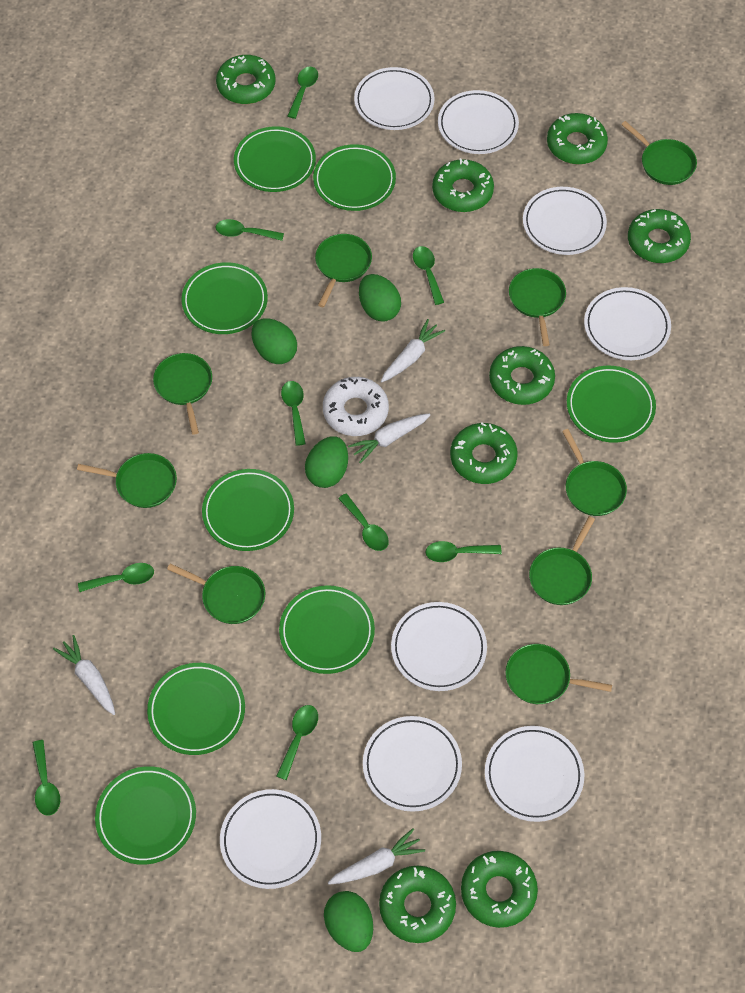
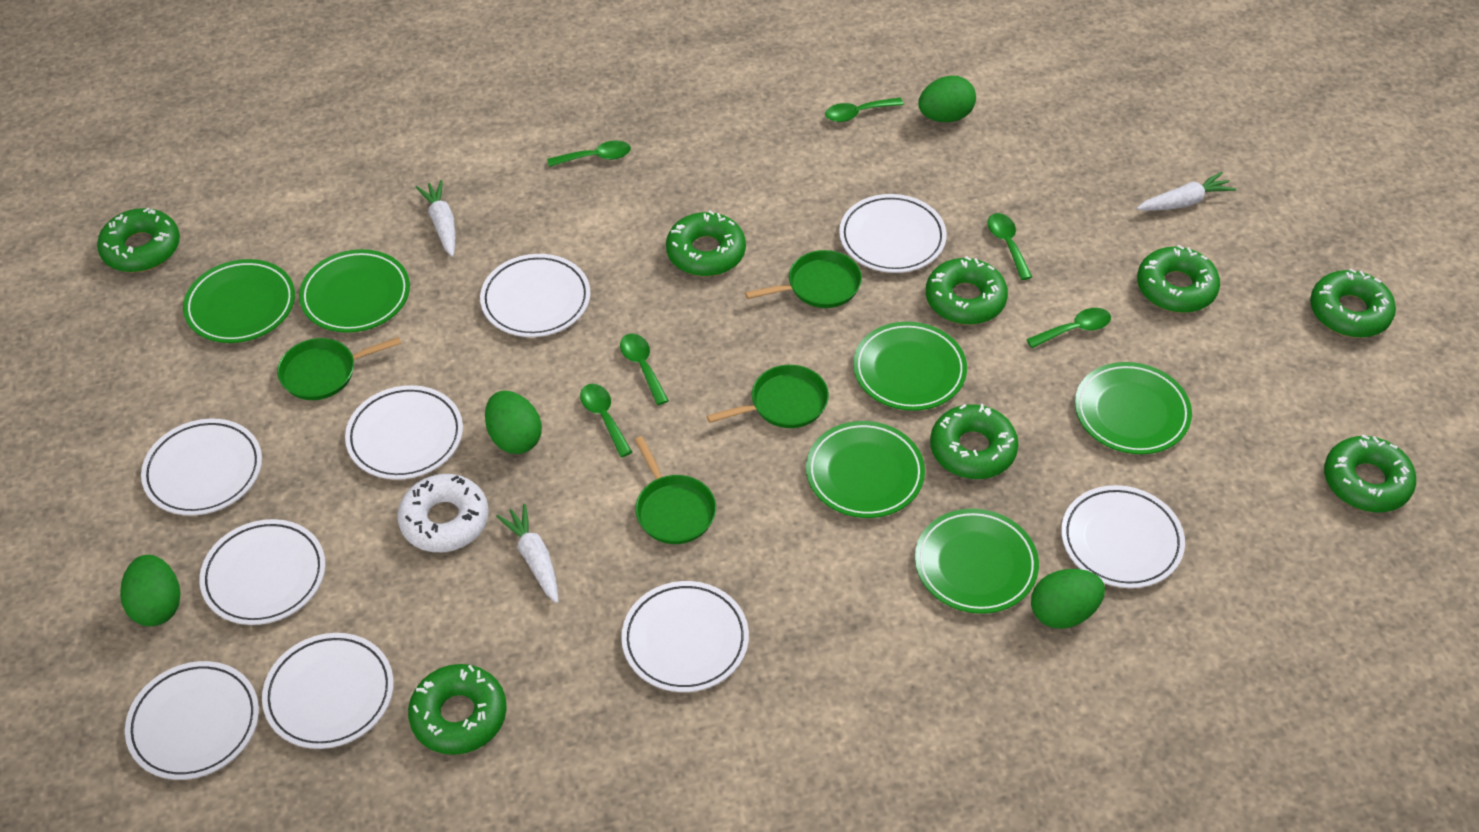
green pan: 9 -> 4
green plate: 8 -> 6
green spoon: 9 -> 6
white carrot: 4 -> 3
white plate: 8 -> 9

